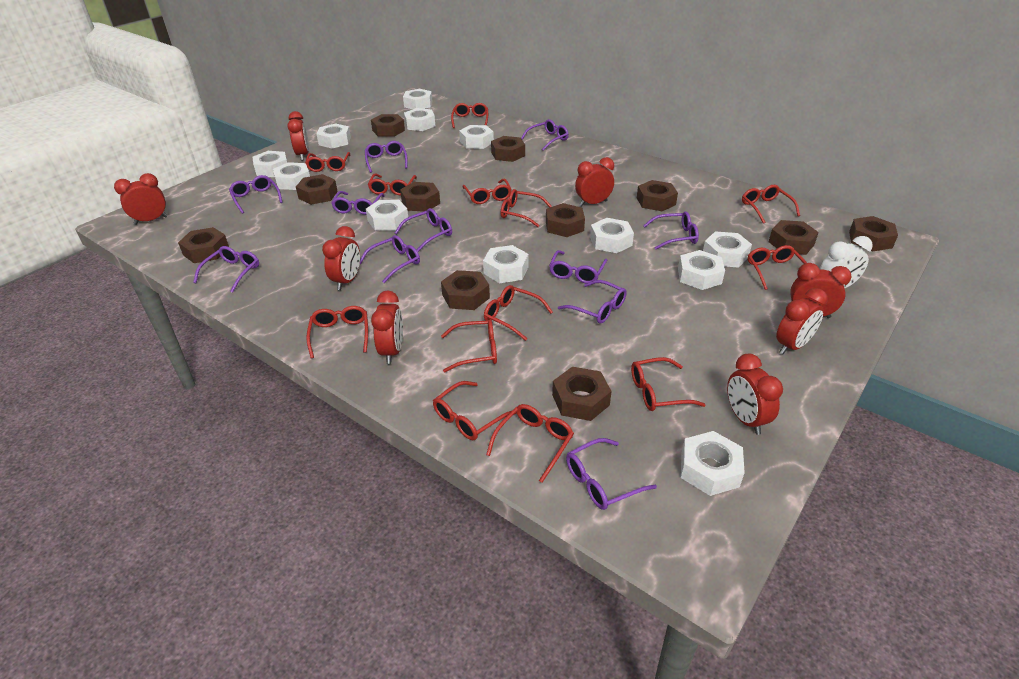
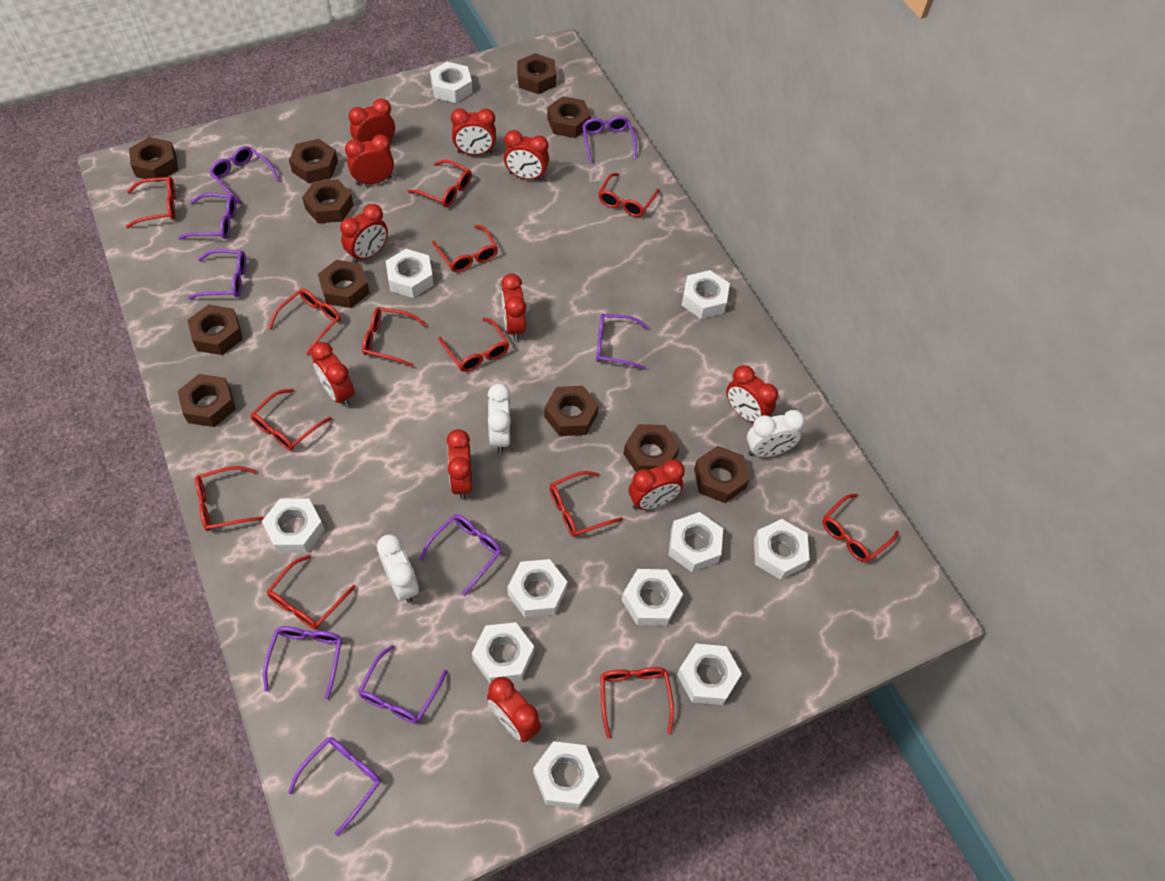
purple glasses: 11 -> 9
red clock: 8 -> 11
white clock: 1 -> 3
white nut: 12 -> 11

